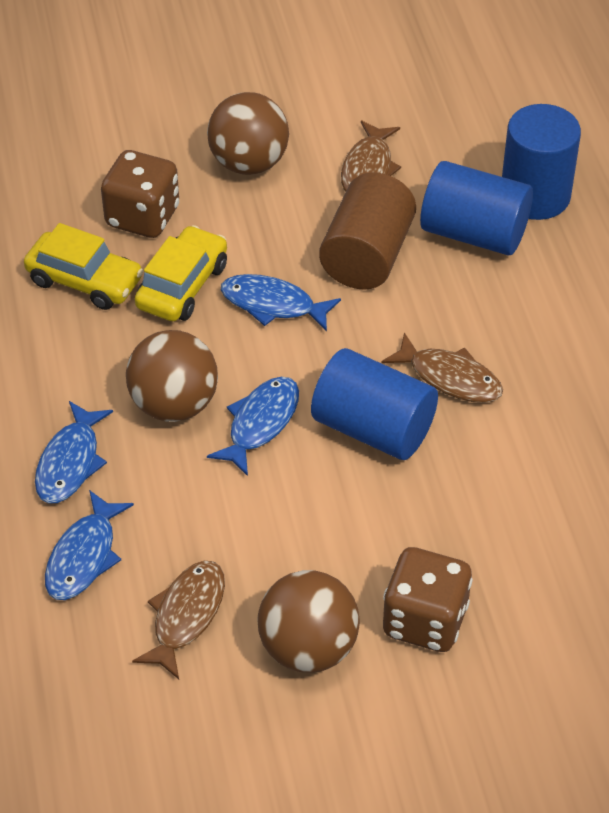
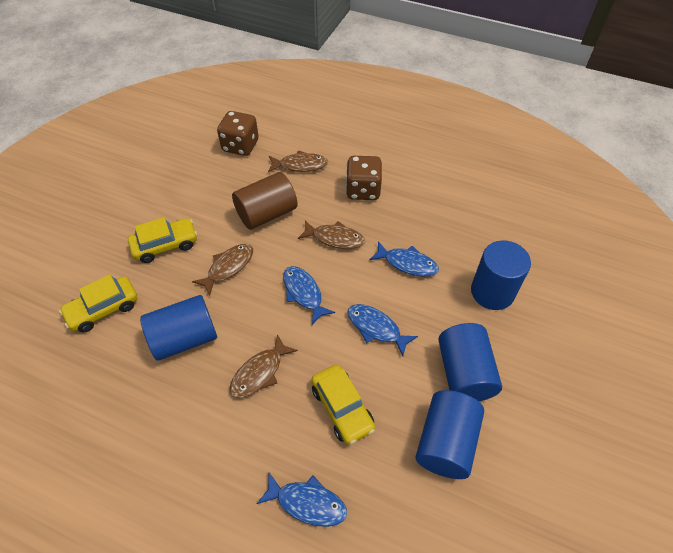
blue cylinder: 3 -> 4
brown ball: 3 -> 0
brown fish: 3 -> 4
yellow car: 2 -> 3

